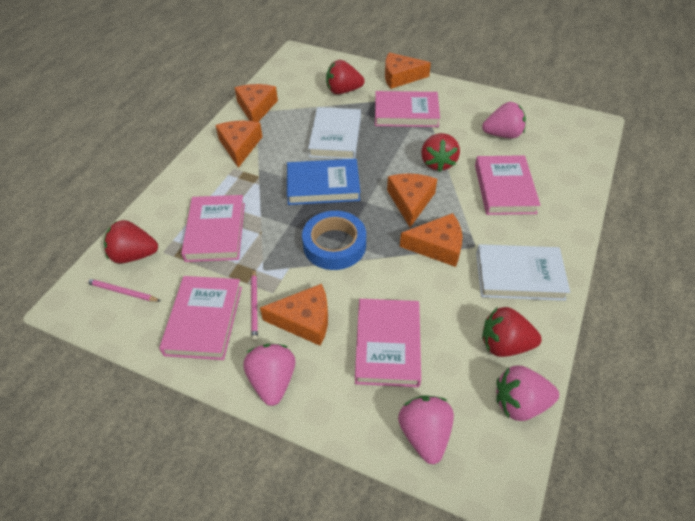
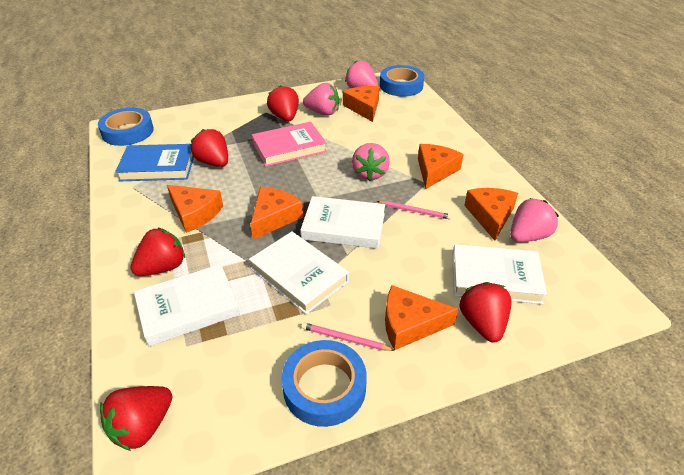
blue tape: 1 -> 3
pink book: 5 -> 1
red strawberry: 4 -> 5
white book: 2 -> 4

